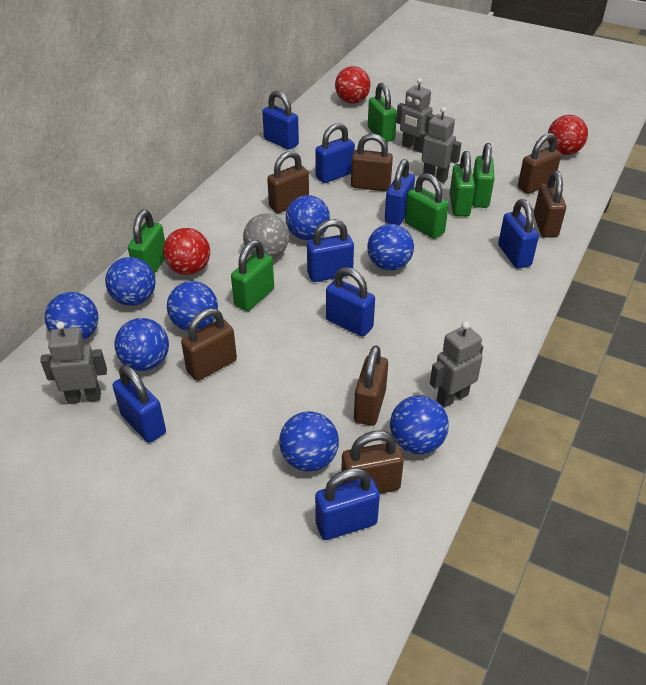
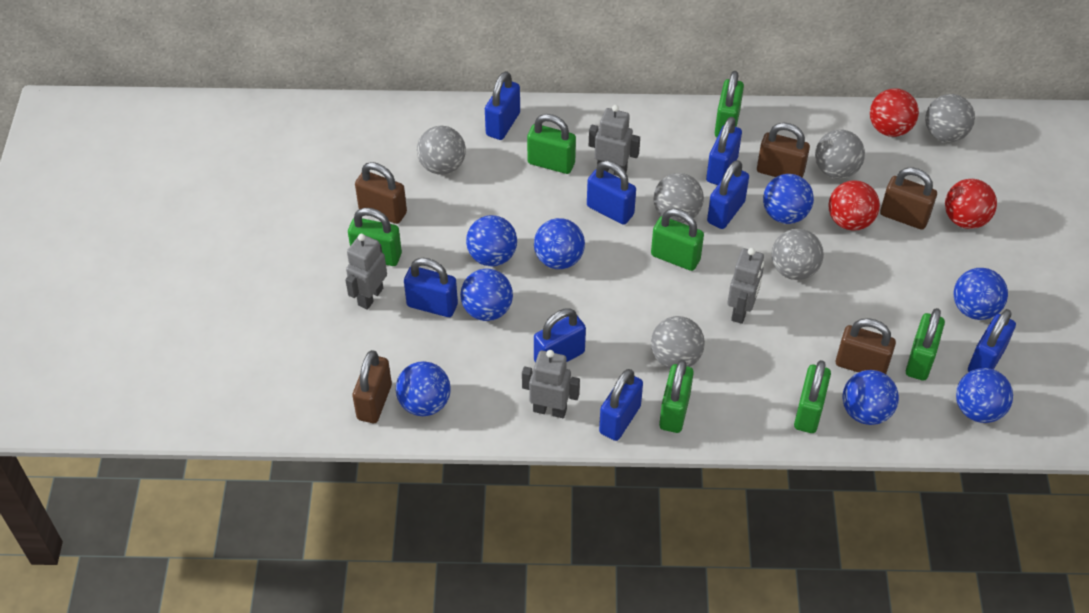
brown padlock: 7 -> 5
green padlock: 6 -> 7
grey ball: 1 -> 6

